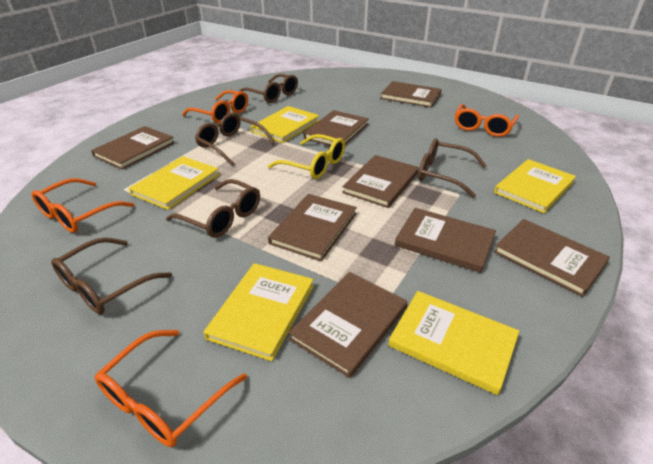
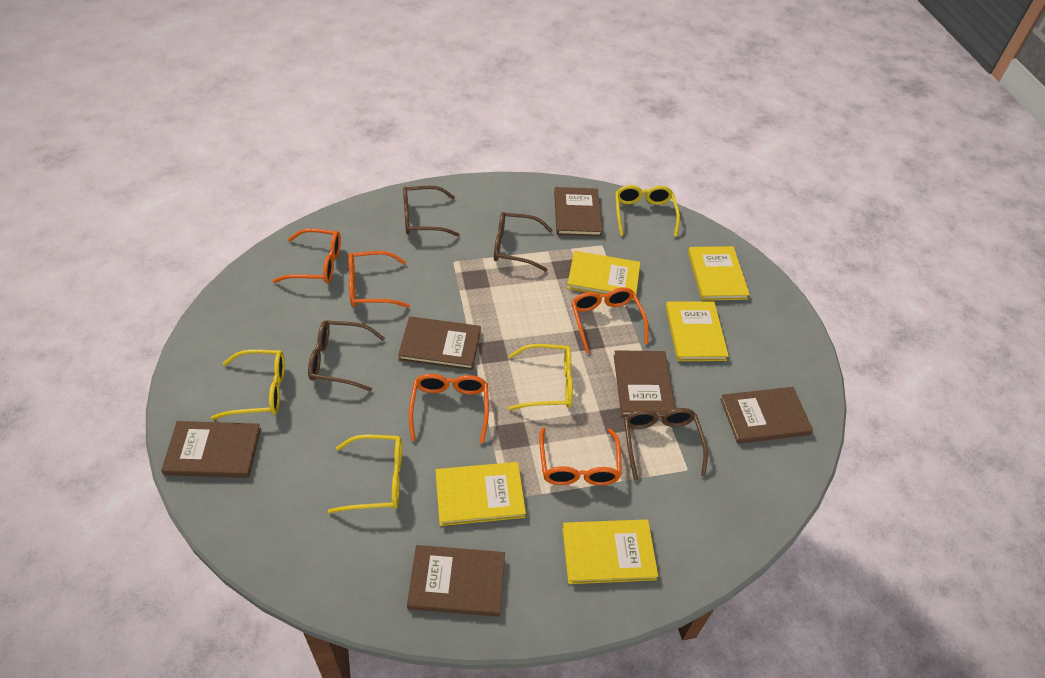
brown book: 8 -> 6
brown glasses: 5 -> 4
orange glasses: 4 -> 5
yellow glasses: 1 -> 4

